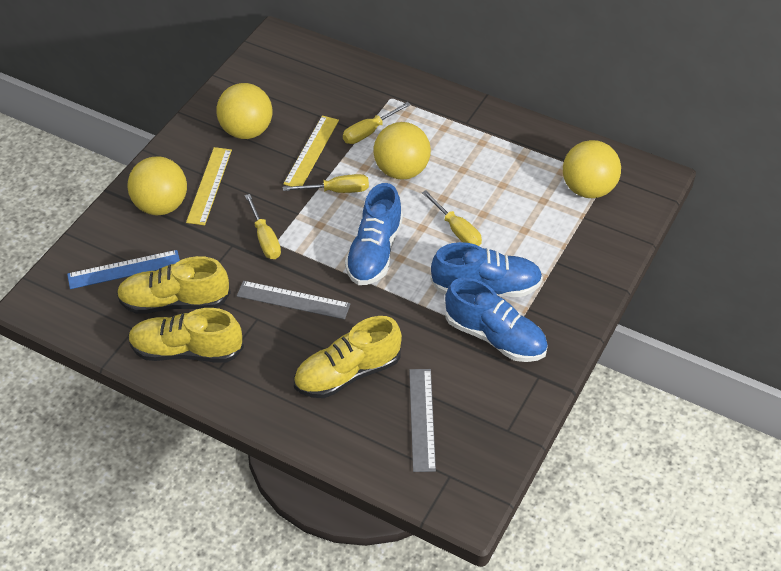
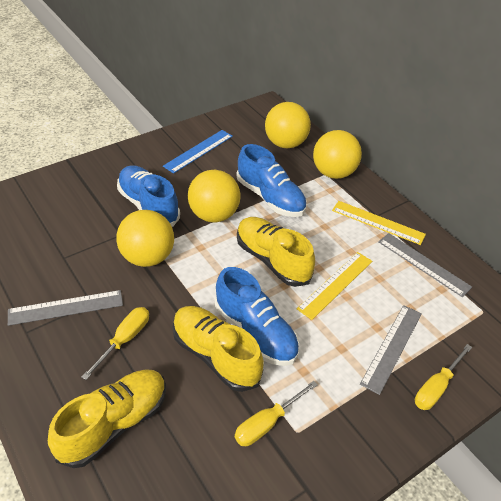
grey ruler: 2 -> 3
yellow screwdriver: 4 -> 3

